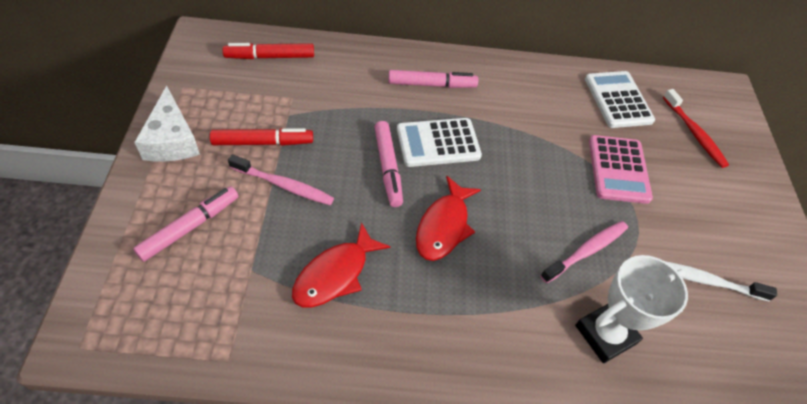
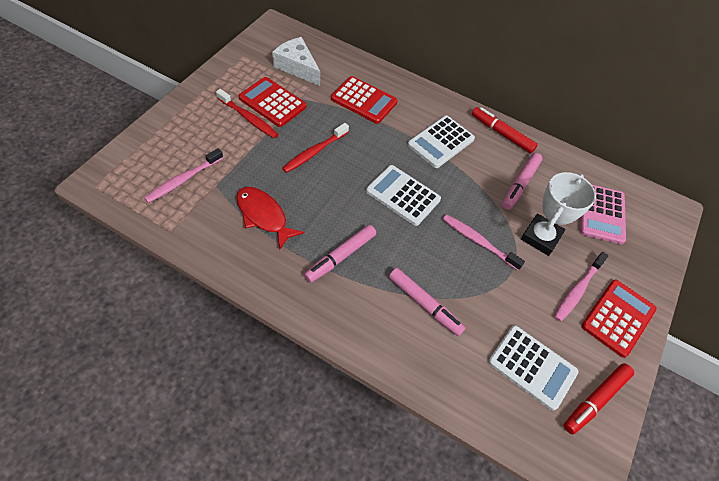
pink toothbrush: 2 -> 3
red calculator: 0 -> 3
red fish: 2 -> 1
red toothbrush: 1 -> 2
white calculator: 2 -> 3
white toothbrush: 1 -> 0

